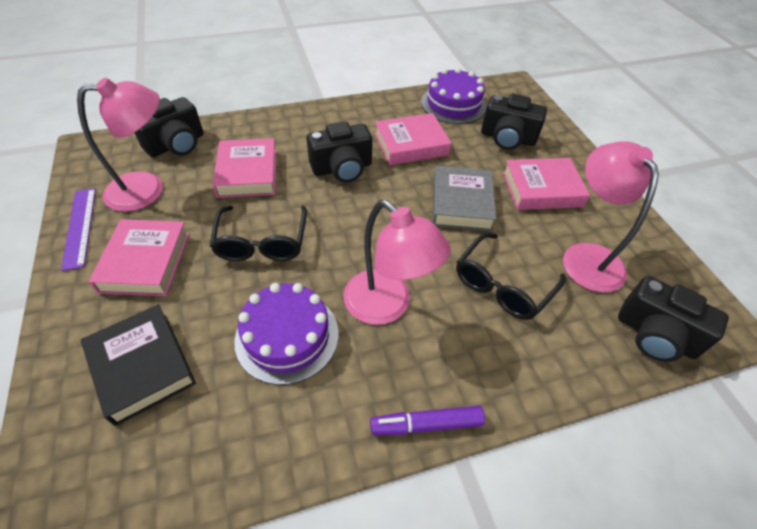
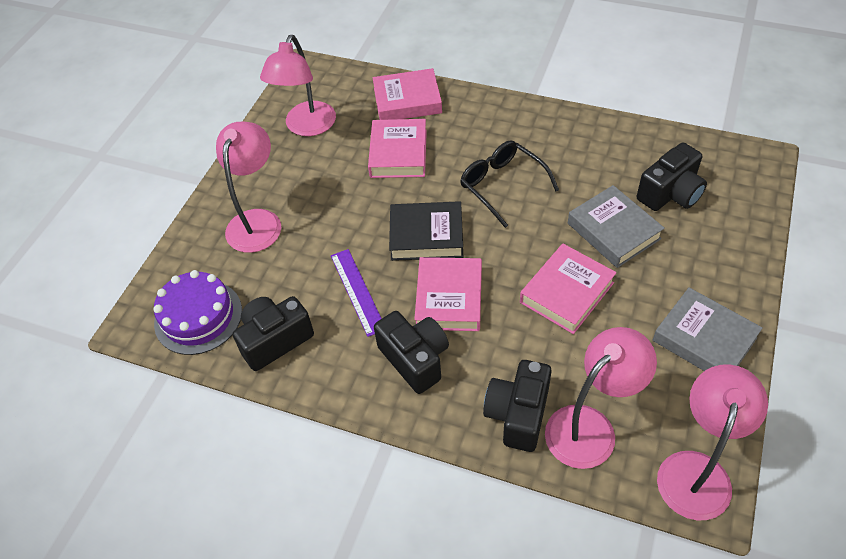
black glasses: 2 -> 1
grey book: 1 -> 2
pink lamp: 3 -> 4
purple cake: 2 -> 1
purple marker: 1 -> 0

